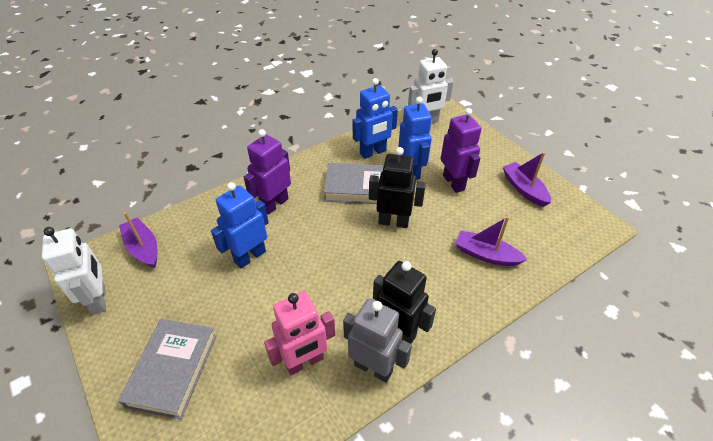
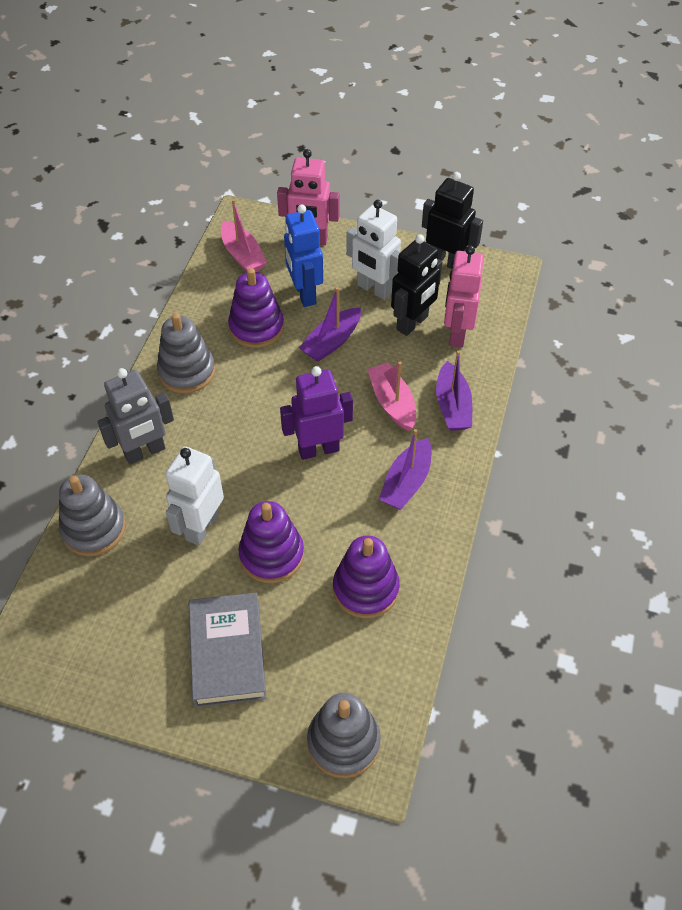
blue robot: 3 -> 1
grey book: 2 -> 1
grey stacking toy: 0 -> 3
pink boat: 0 -> 2
pink robot: 1 -> 2
purple robot: 2 -> 1
purple stacking toy: 0 -> 3

